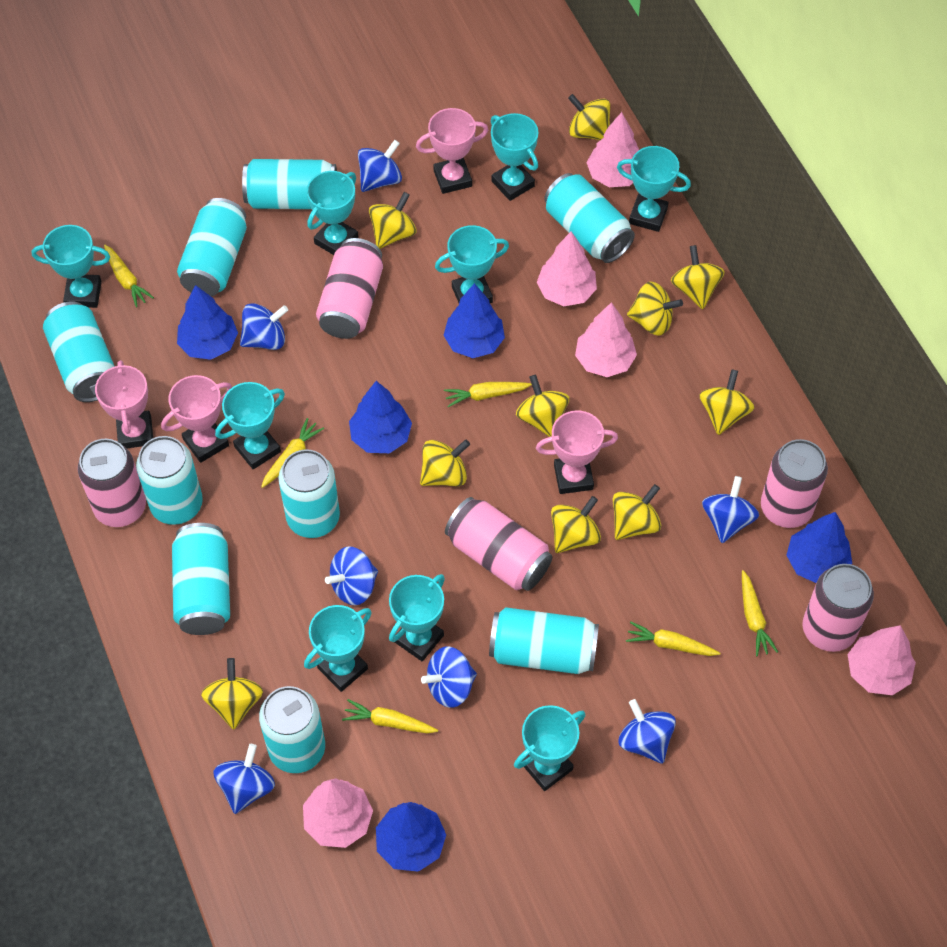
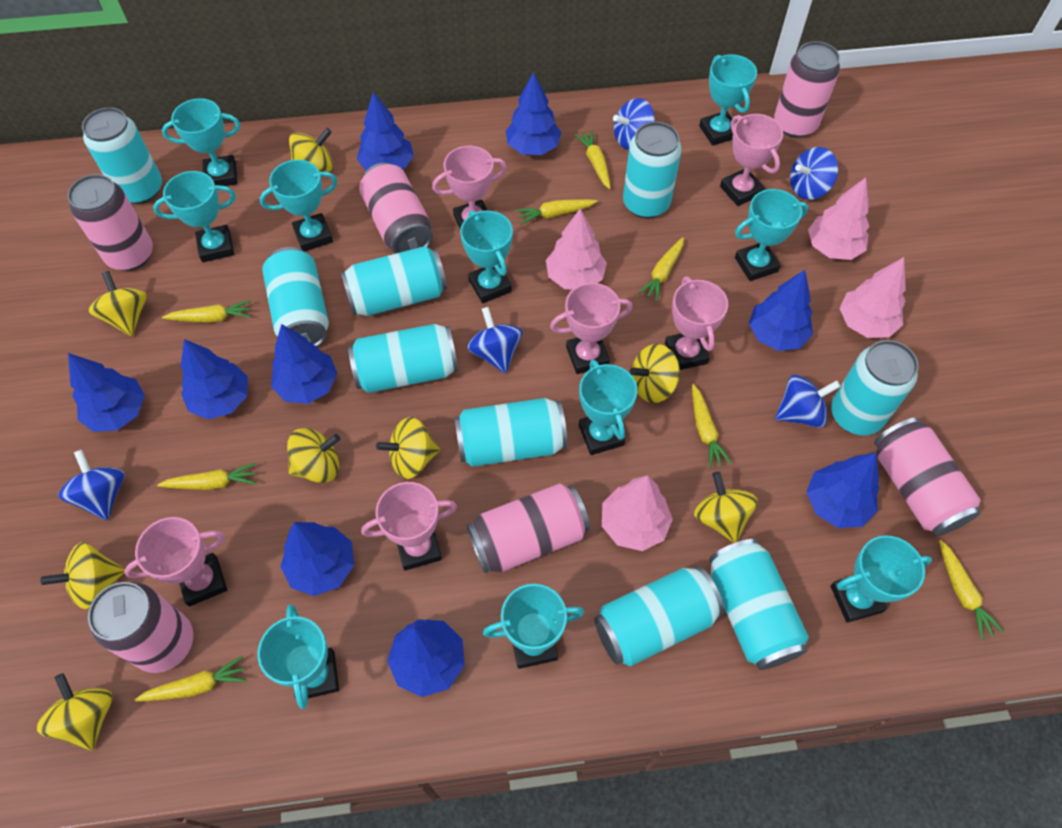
blue spinning top: 7 -> 5
blue tree: 5 -> 9
pink can: 5 -> 6
pink tree: 5 -> 4
pink trophy: 4 -> 6
turquoise trophy: 9 -> 10
yellow carrot: 6 -> 8
yellow spinning top: 10 -> 8

